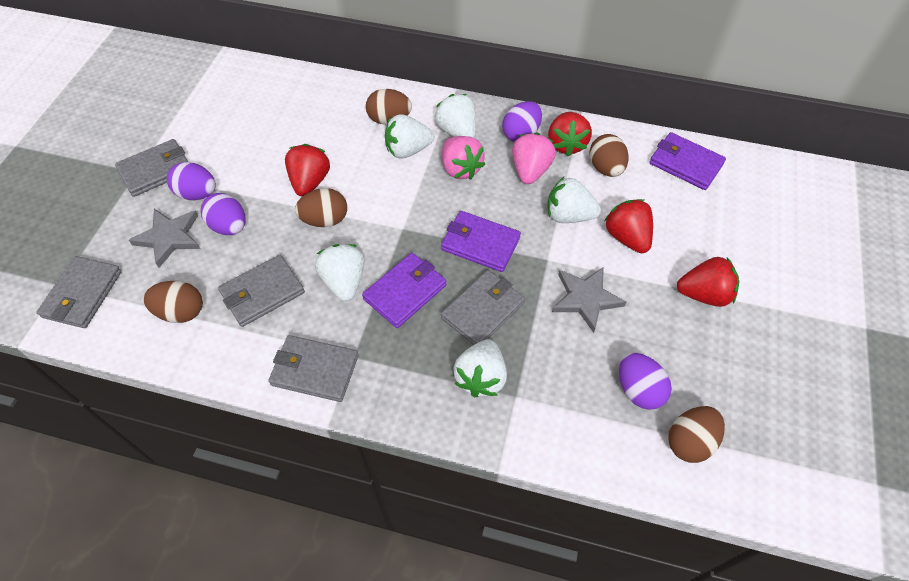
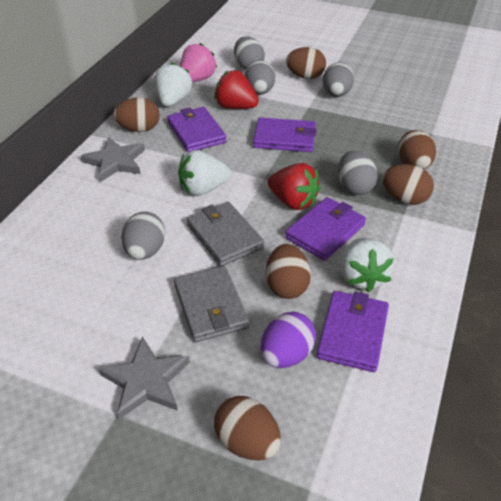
brown egg: 5 -> 6
grey egg: 0 -> 5
grey wallet: 5 -> 2
pink strawberry: 2 -> 1
purple egg: 4 -> 1
purple wallet: 3 -> 4
red strawberry: 4 -> 2
white strawberry: 5 -> 3

